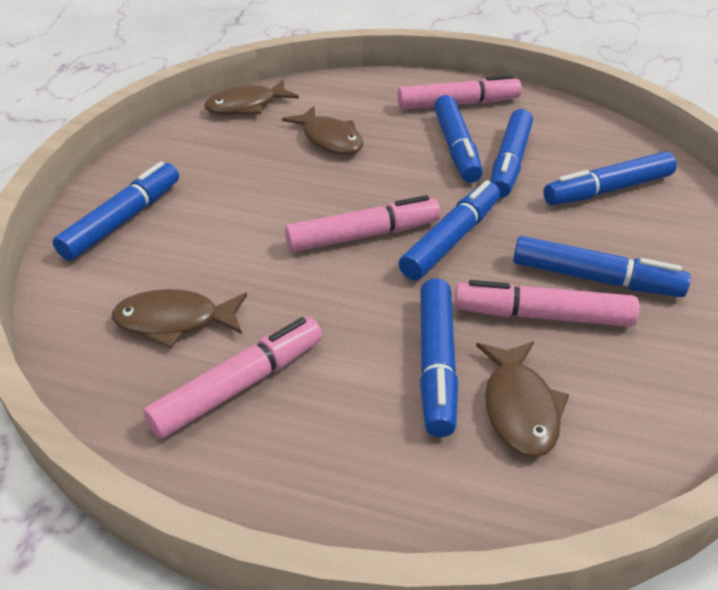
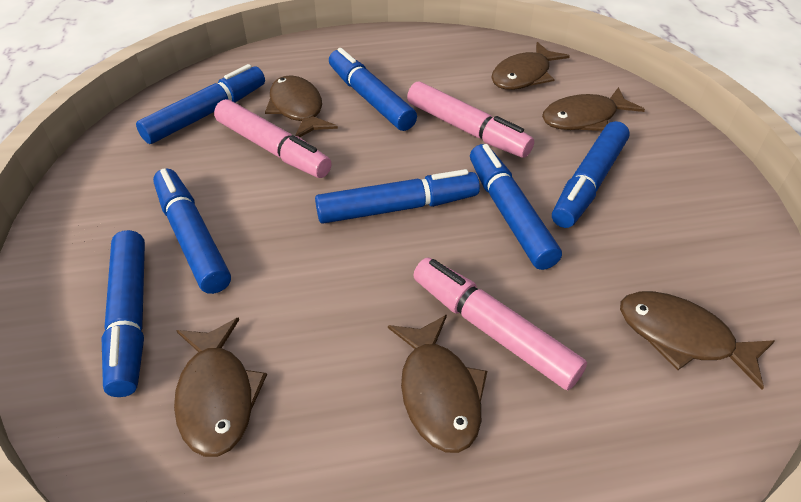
brown fish: 4 -> 6
pink marker: 4 -> 3

